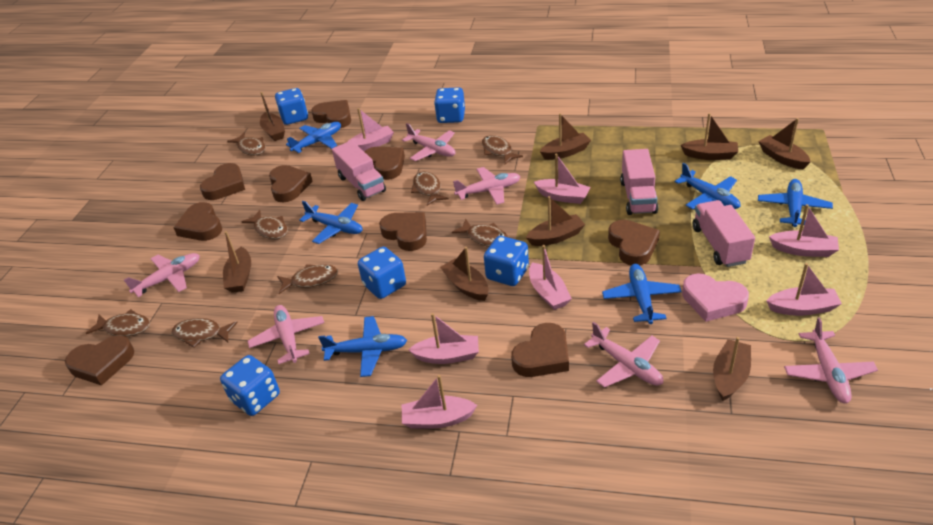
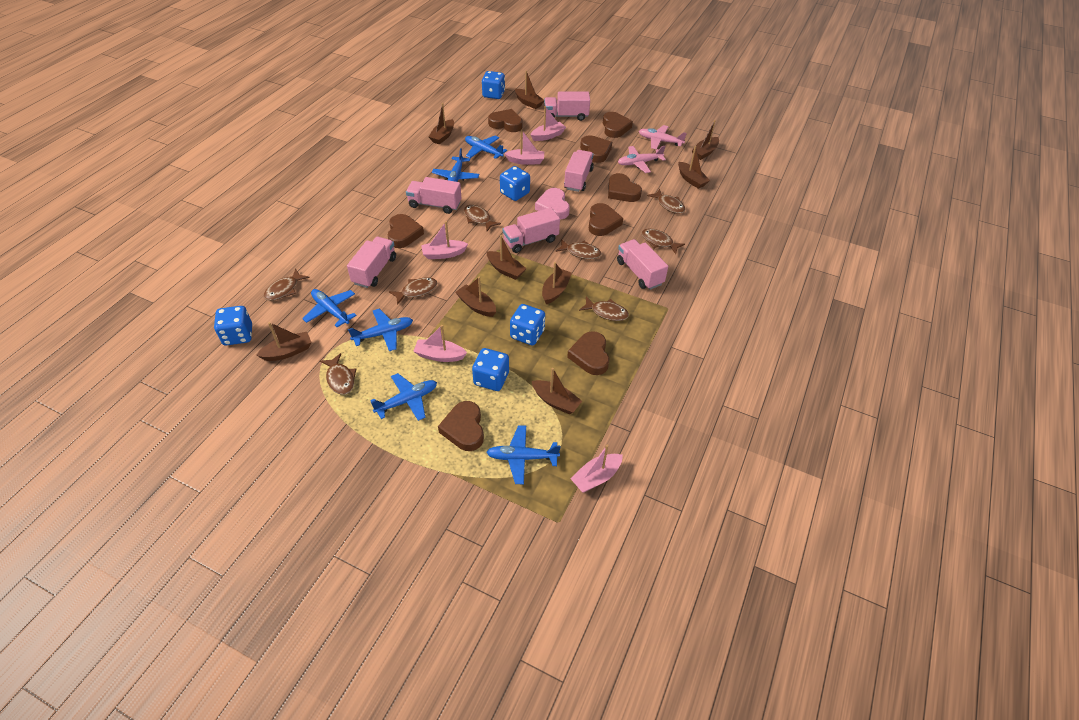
brown boat: 8 -> 9
brown heart: 9 -> 8
pink boat: 7 -> 5
pink plane: 6 -> 2
pink truck: 3 -> 6

